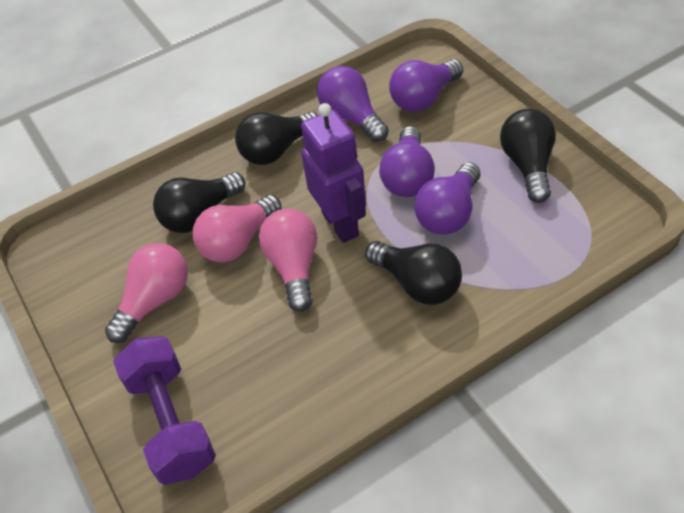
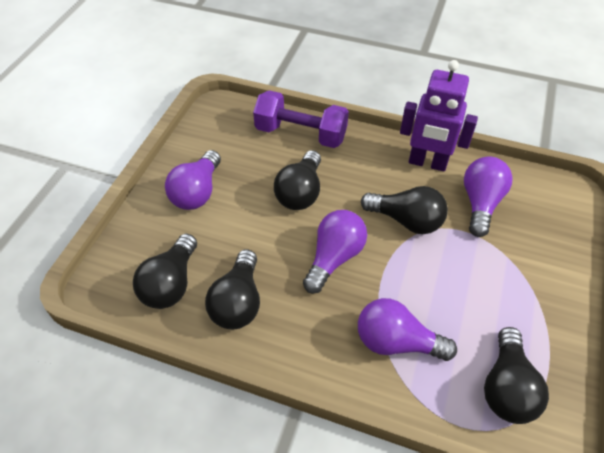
black light bulb: 4 -> 5
pink light bulb: 3 -> 0

